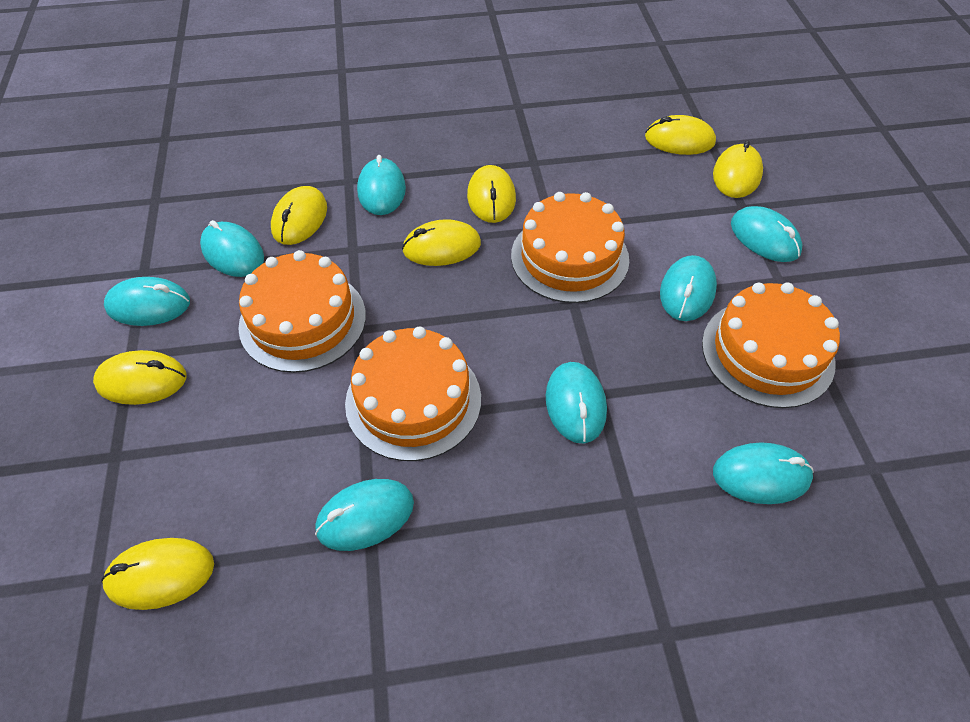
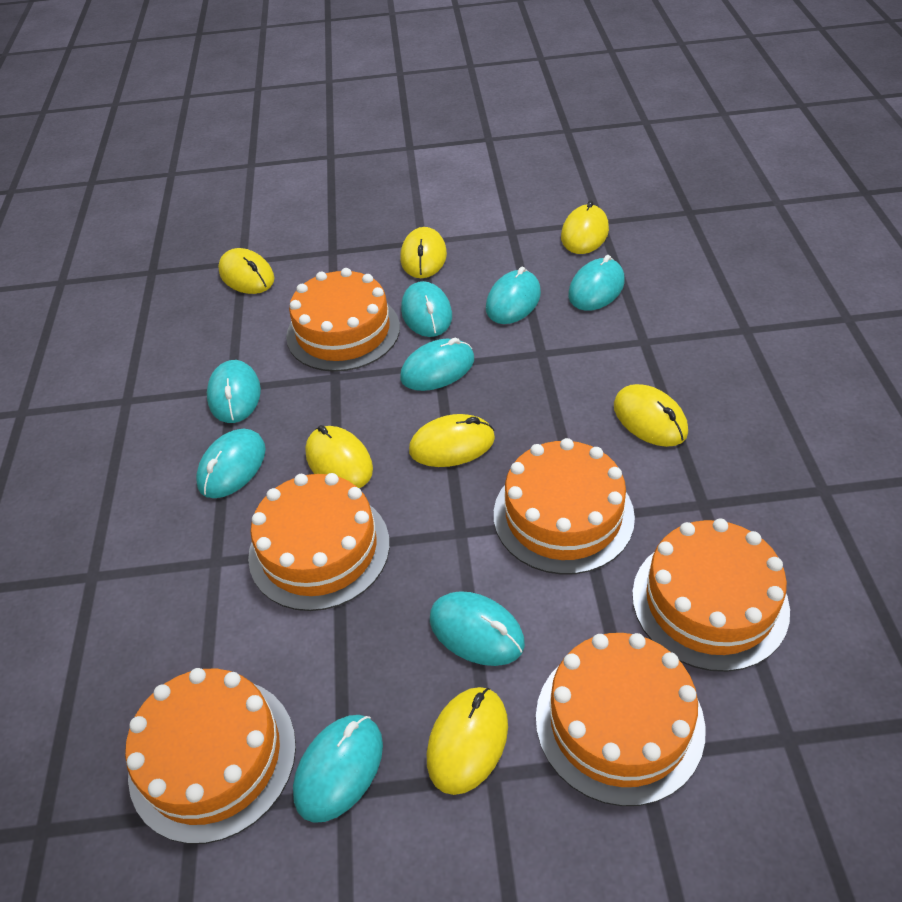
orange cake: 4 -> 6

